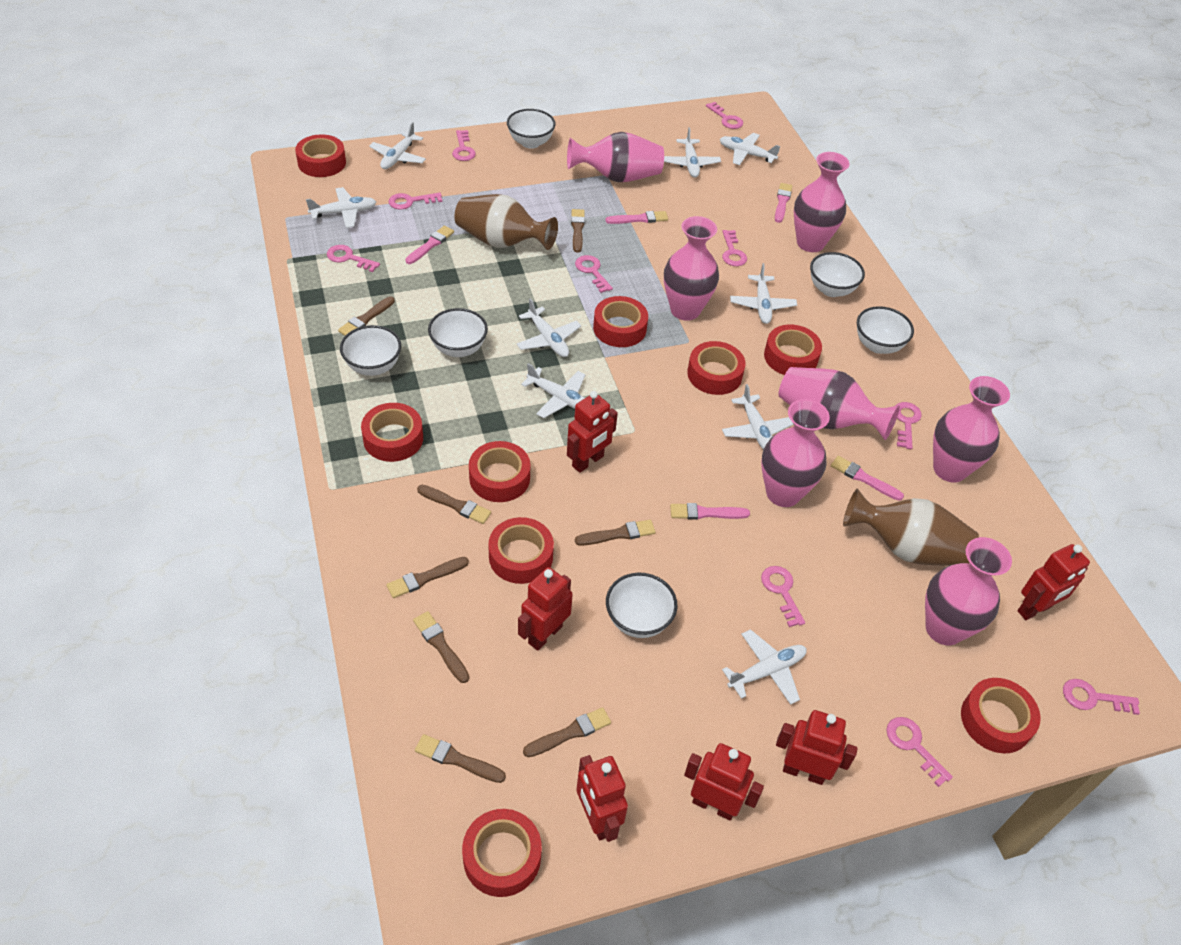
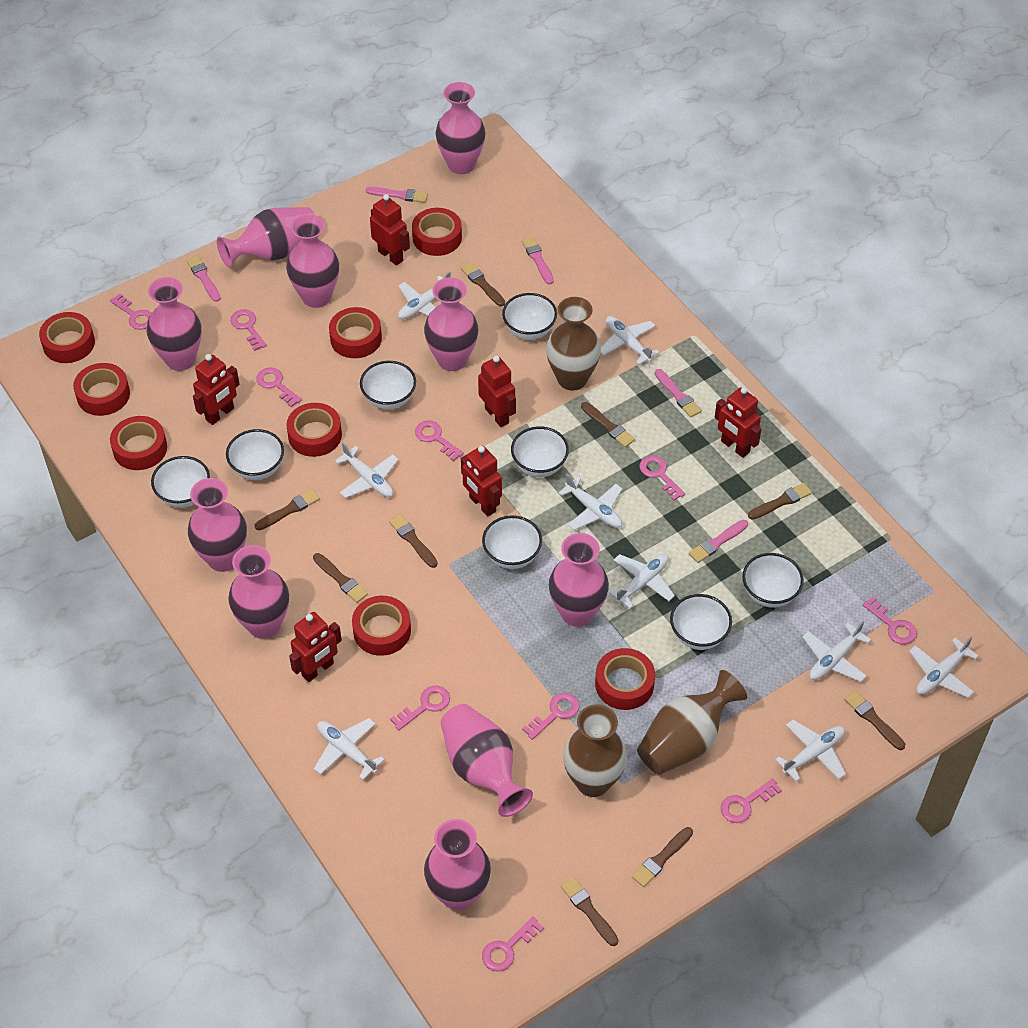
brown brush: 8 -> 9
brown vase: 2 -> 3
pink vase: 7 -> 10
red tape: 9 -> 8
white bowl: 6 -> 8

